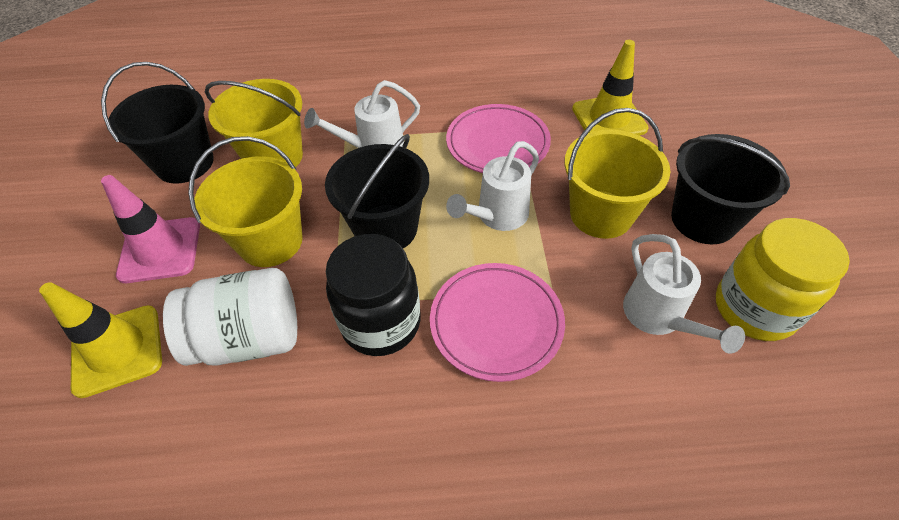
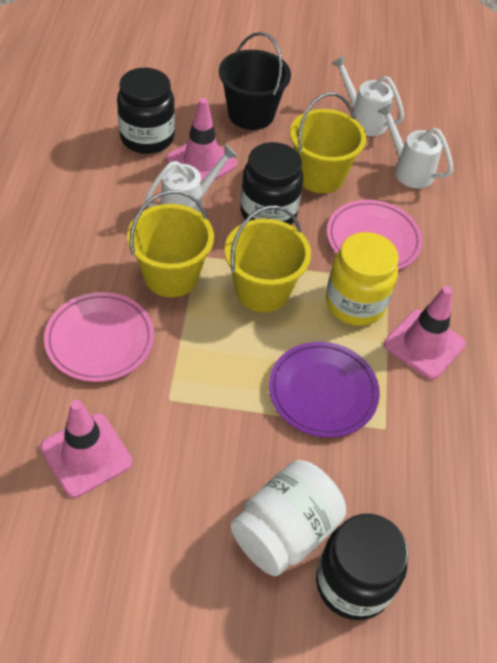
black bucket: 3 -> 1
black jar: 1 -> 3
pink traffic cone: 1 -> 3
purple plate: 0 -> 1
yellow traffic cone: 2 -> 0

